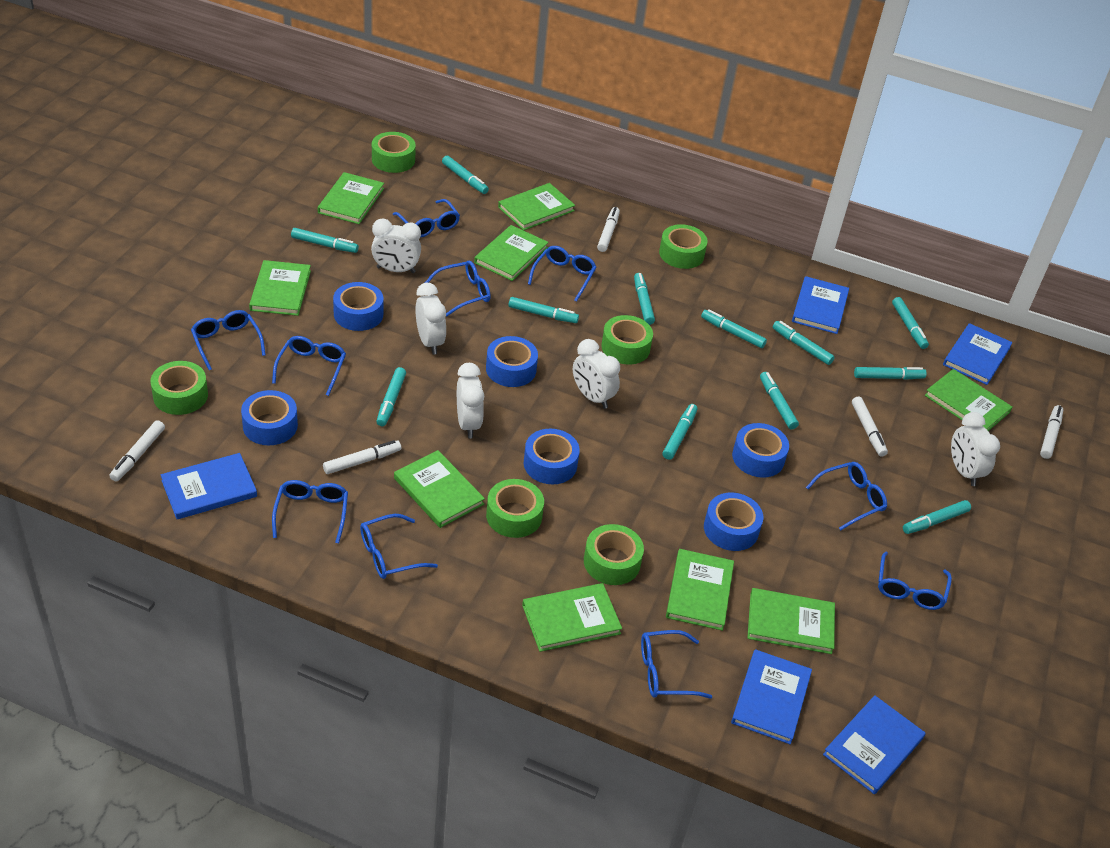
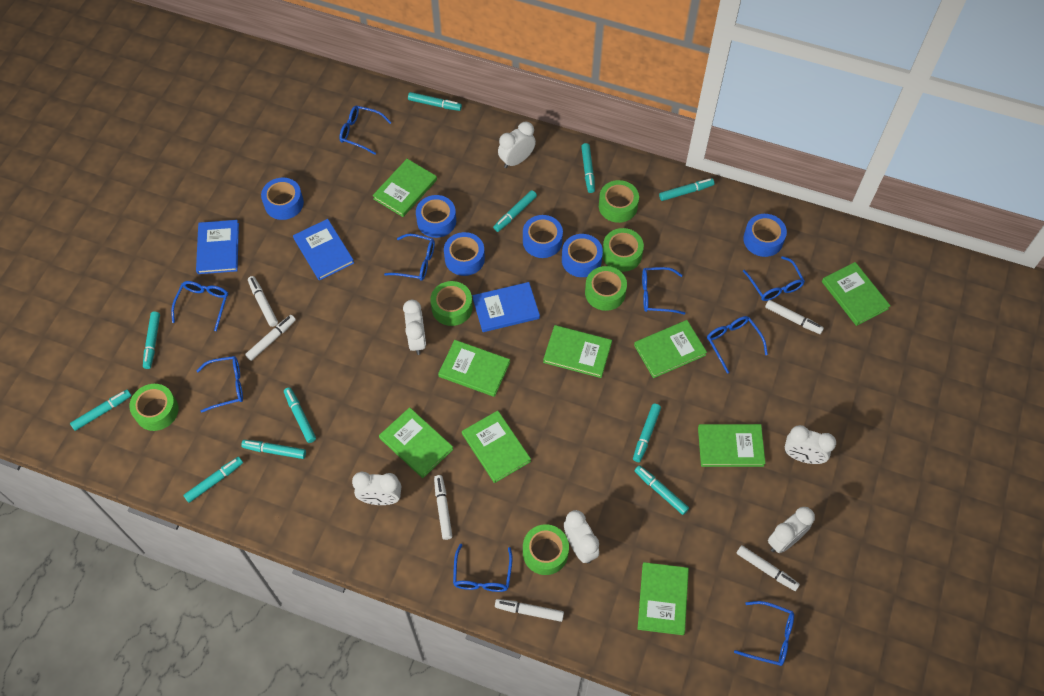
blue book: 5 -> 3
blue glasses: 10 -> 9
turquoise marker: 12 -> 11
white clock: 5 -> 6
white marker: 5 -> 6

